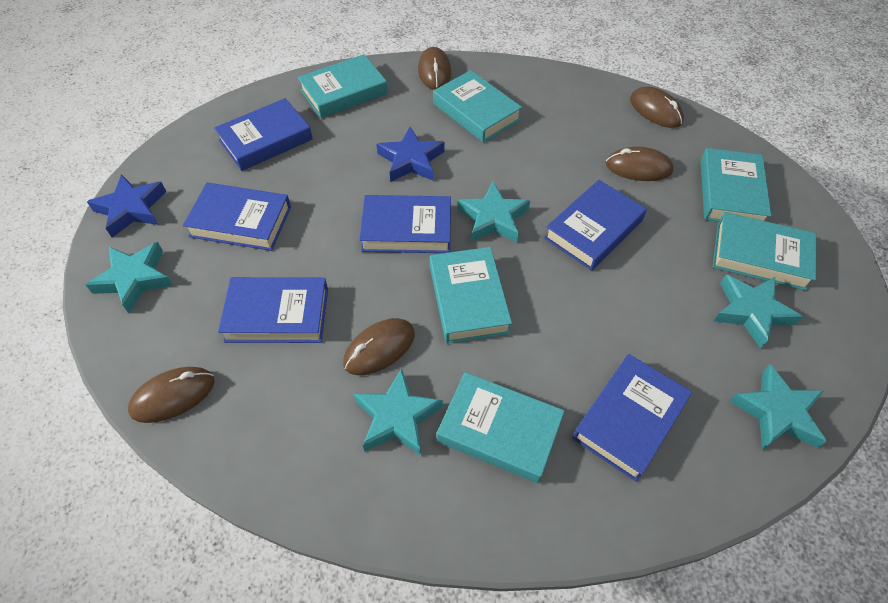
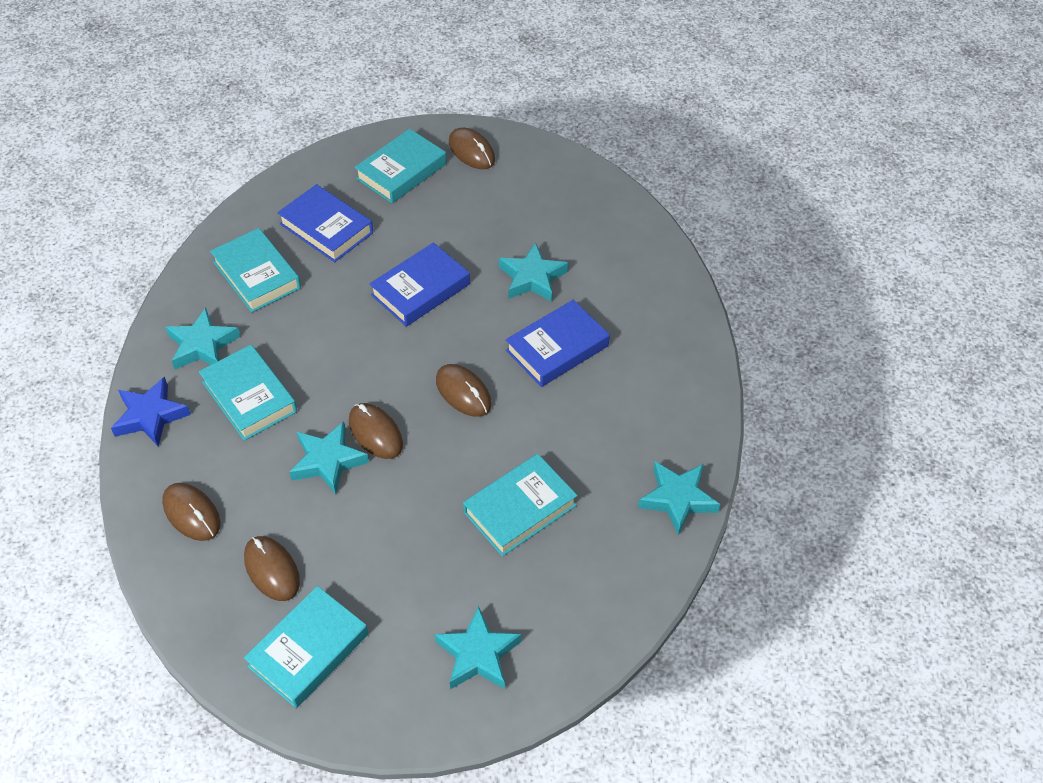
blue book: 6 -> 3
blue star: 2 -> 1
turquoise book: 6 -> 5

